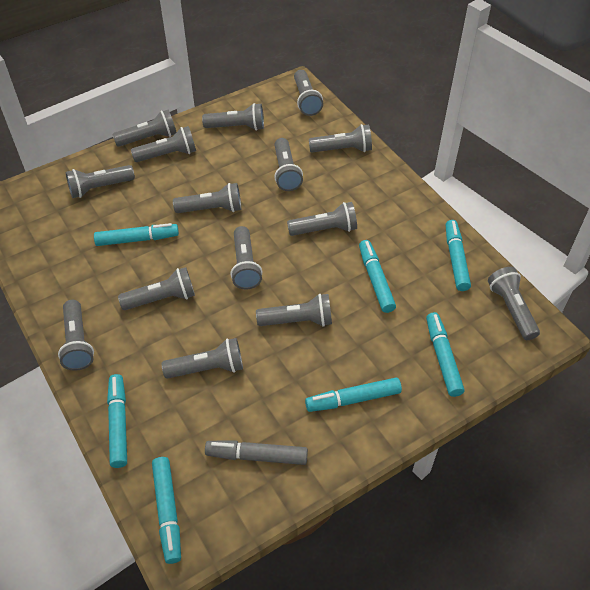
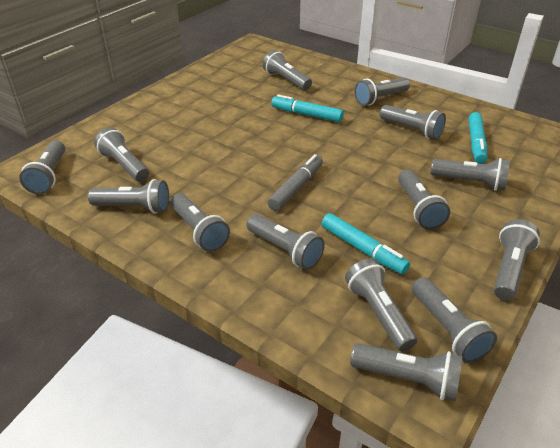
grey flashlight: 15 -> 14
turquoise marker: 7 -> 3

